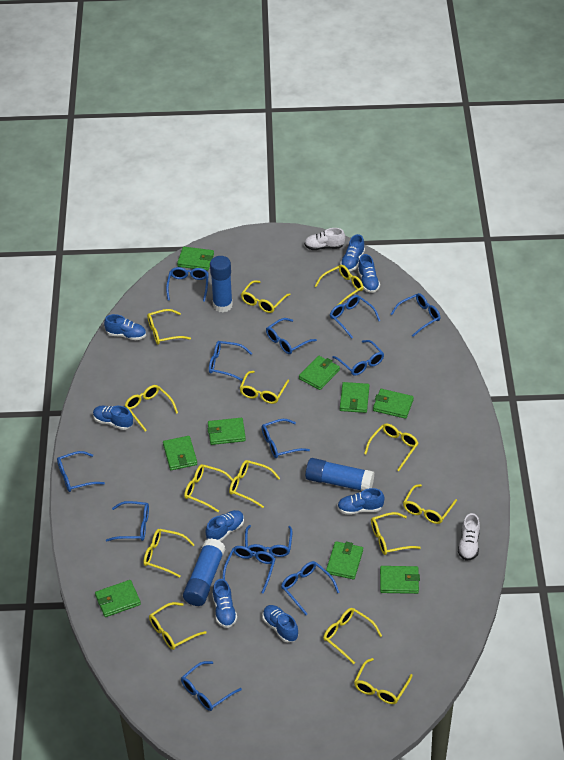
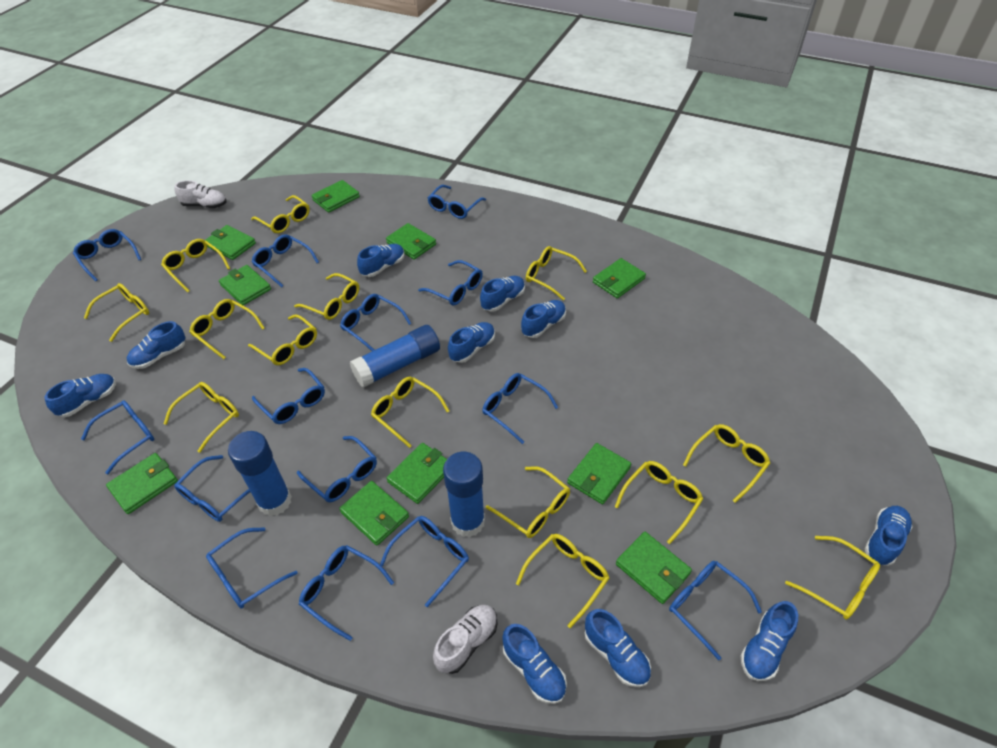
blue glasses: 13 -> 14
blue shoe: 8 -> 10
green wallet: 9 -> 10

